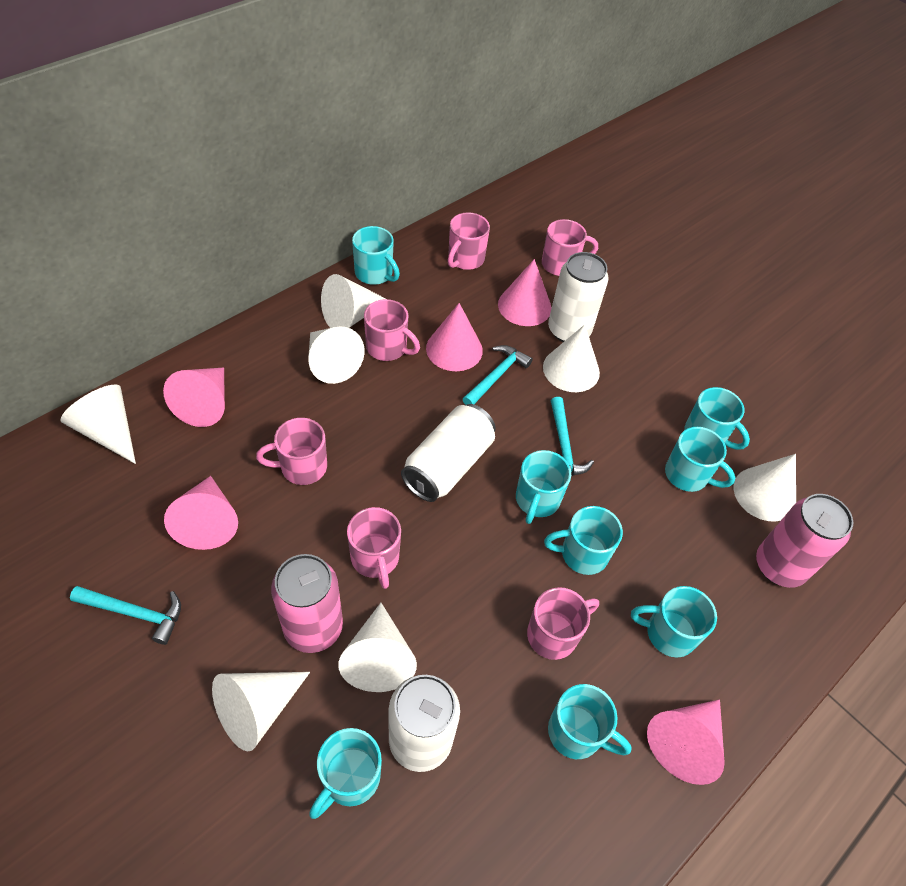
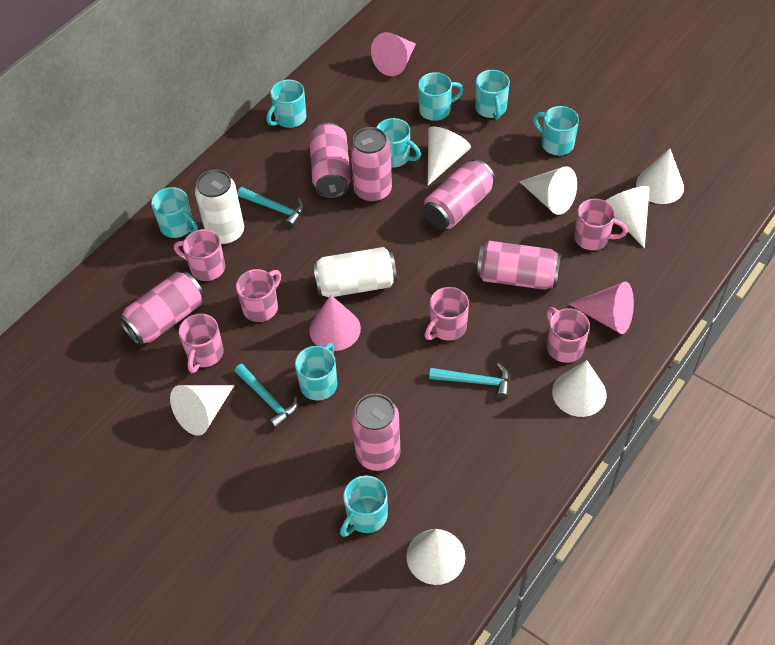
pink can: 2 -> 6
pink cone: 5 -> 3
white can: 3 -> 2

